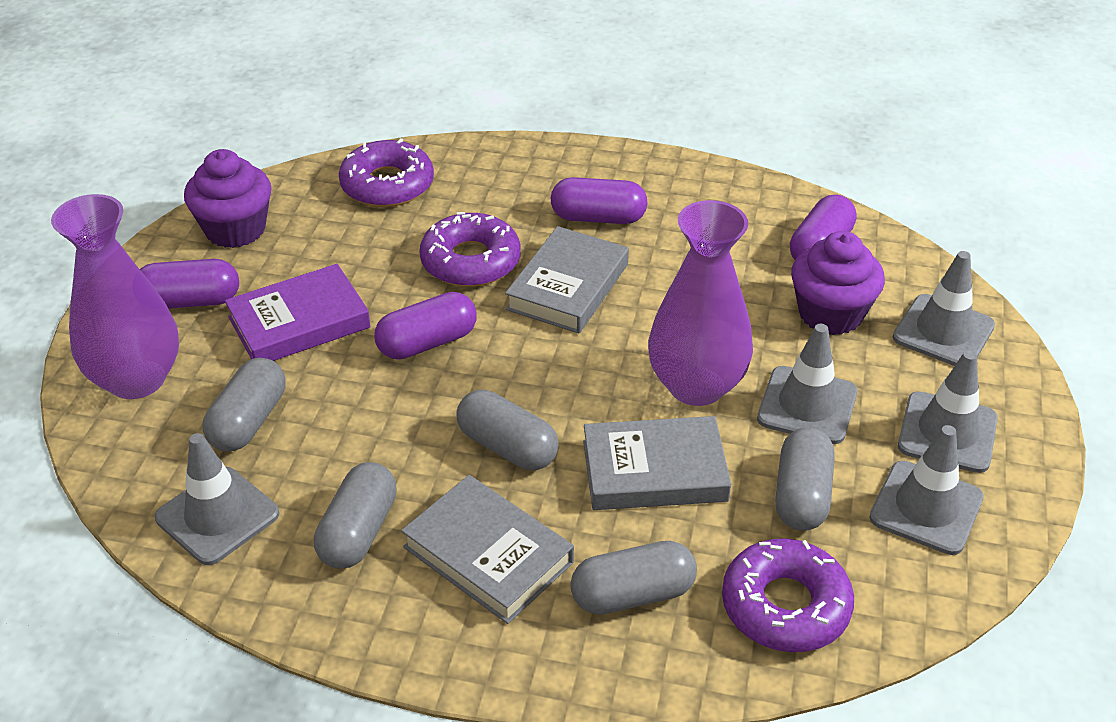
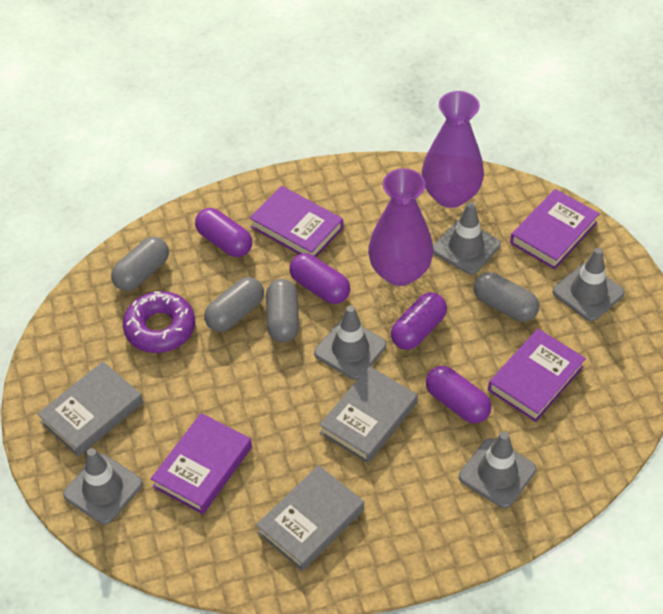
grey capsule: 5 -> 4
purple book: 1 -> 4
purple cupcake: 2 -> 0
purple donut: 3 -> 1

